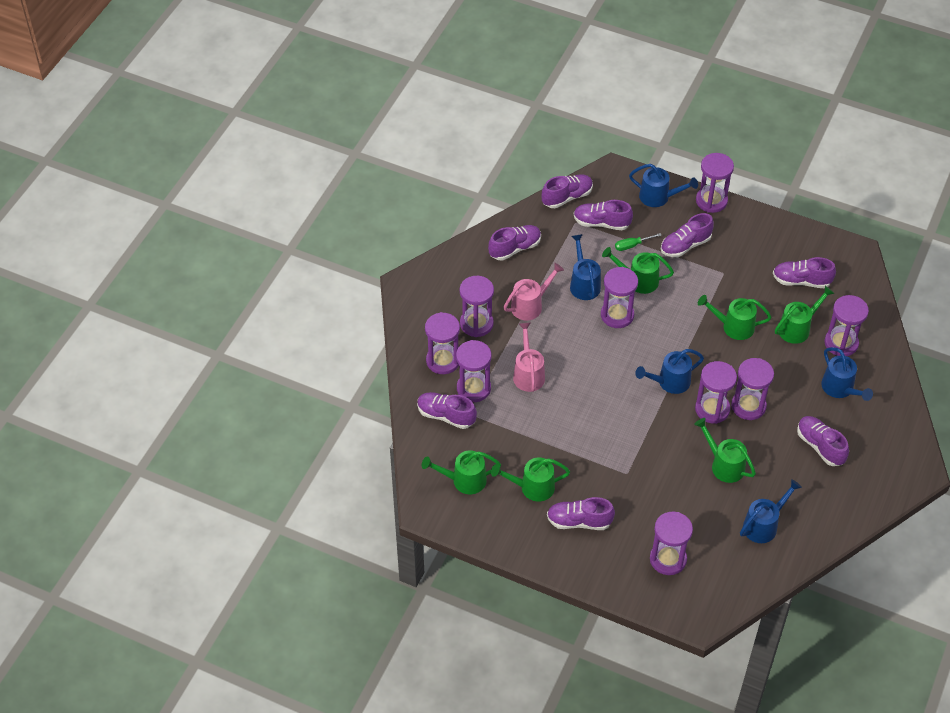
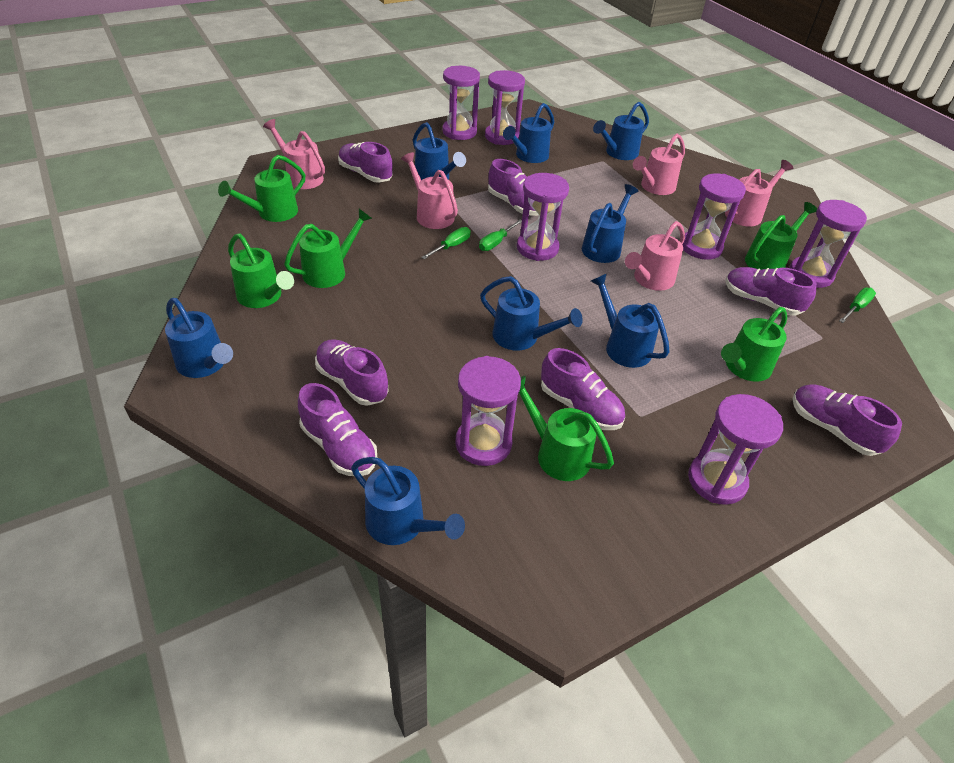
blue watering can: 5 -> 8
green screwdriver: 1 -> 3
pink watering can: 2 -> 5
purple hourglass: 9 -> 7
purple shoe: 8 -> 7

